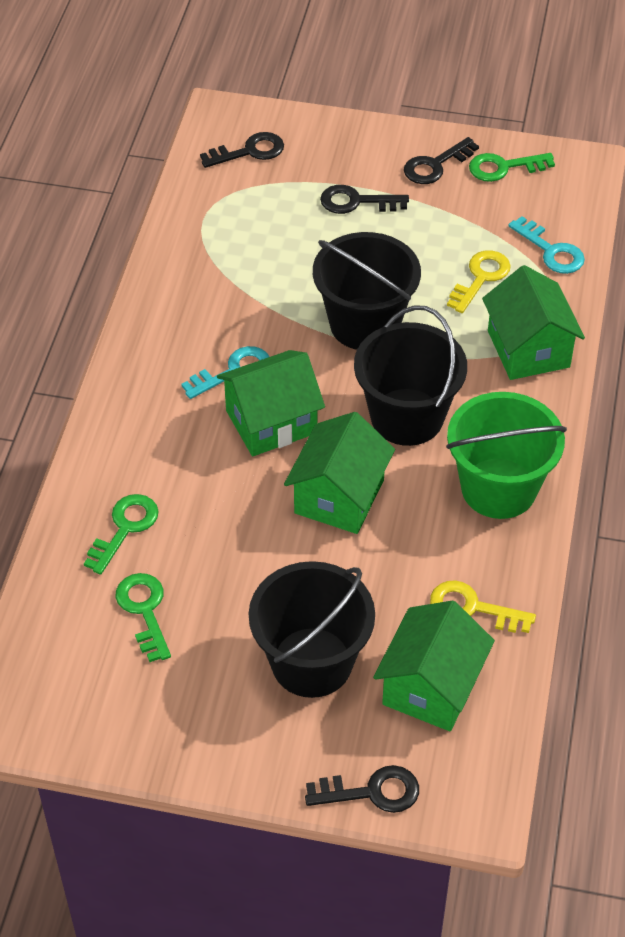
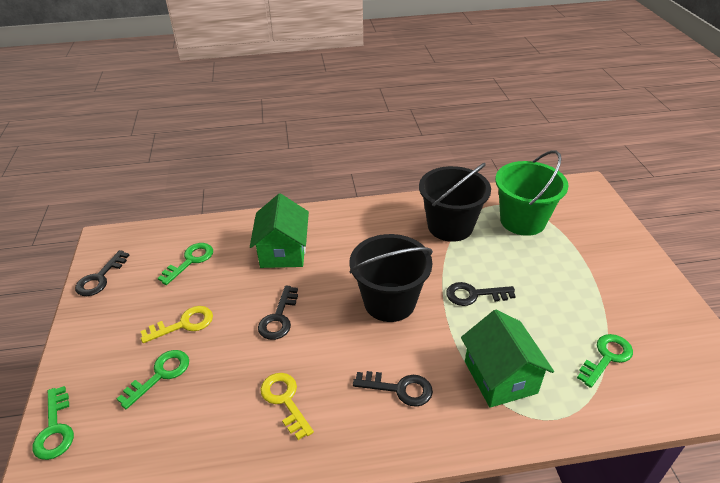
black bucket: 3 -> 2
green house: 4 -> 2
green key: 3 -> 4
turquoise key: 2 -> 0

